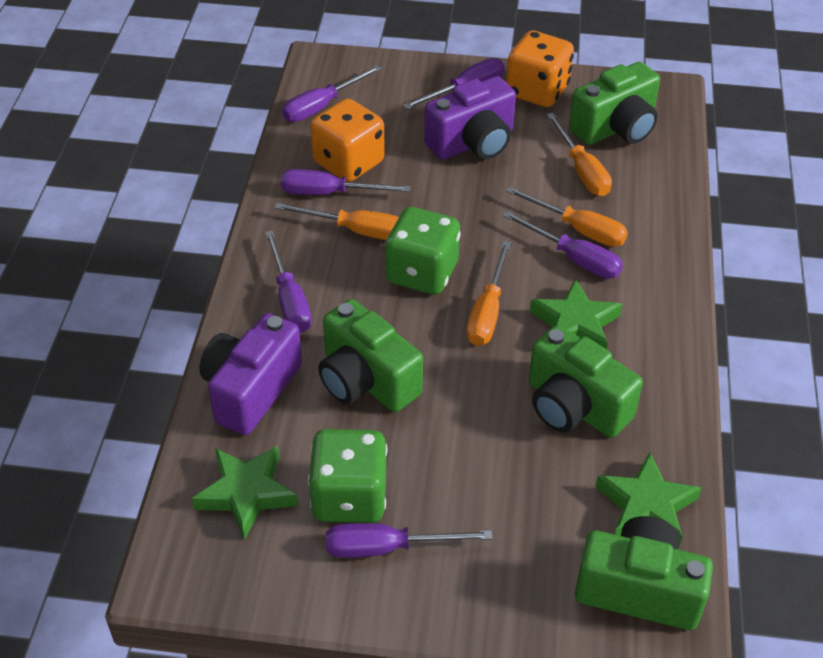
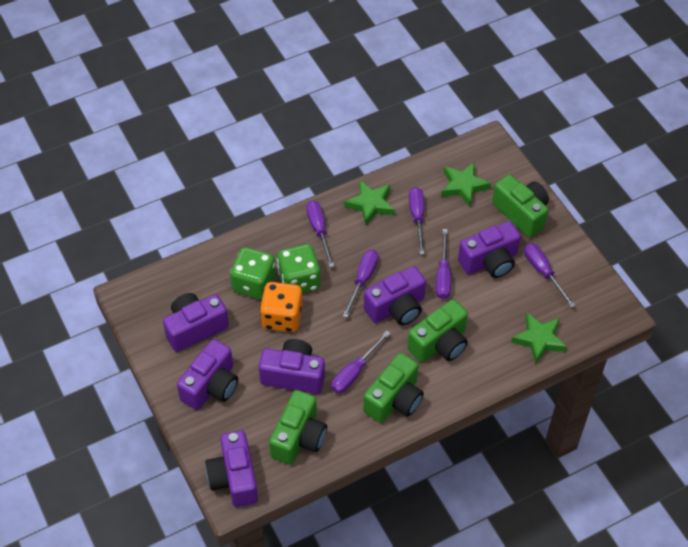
orange dice: 2 -> 1
orange screwdriver: 4 -> 0
purple camera: 2 -> 6

